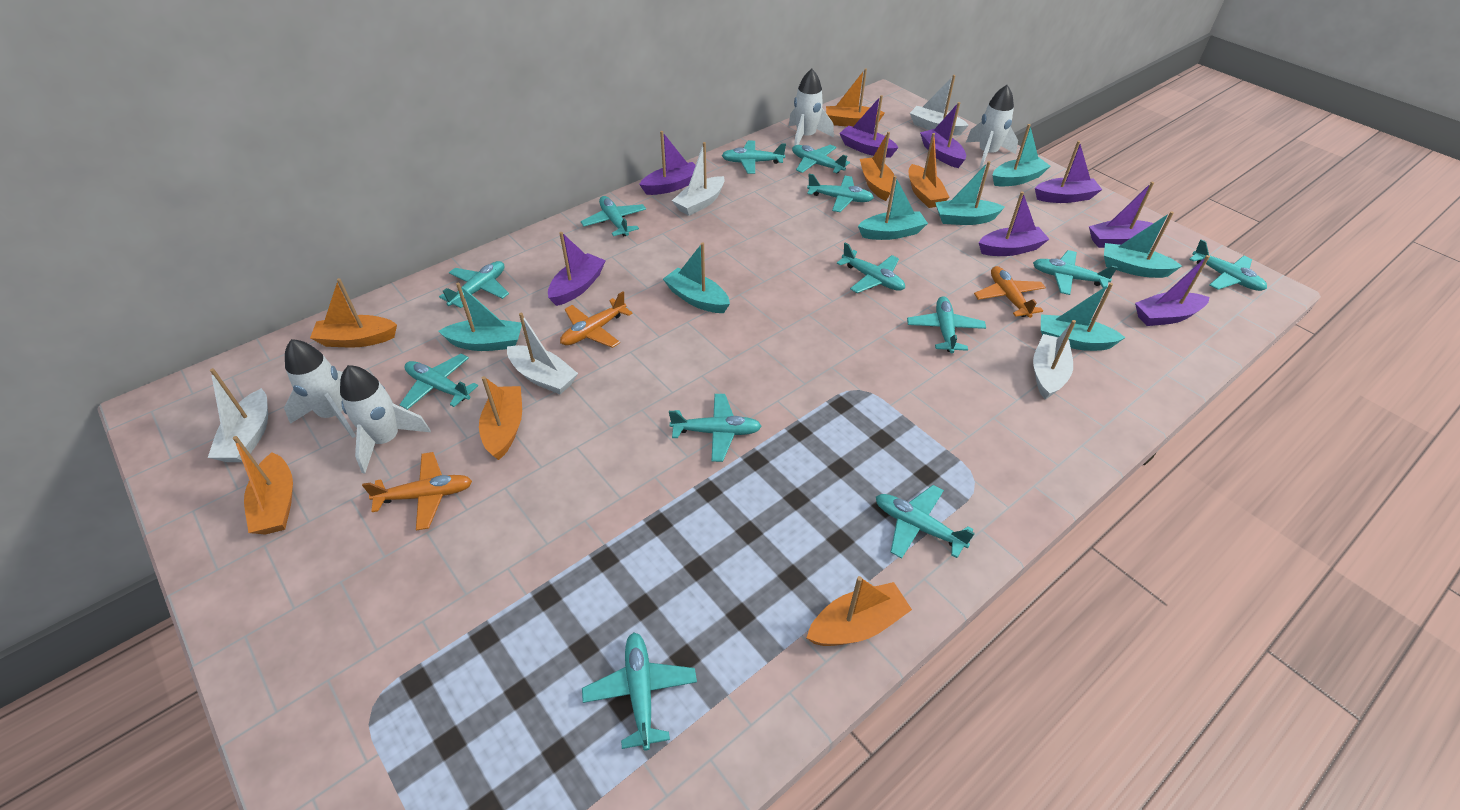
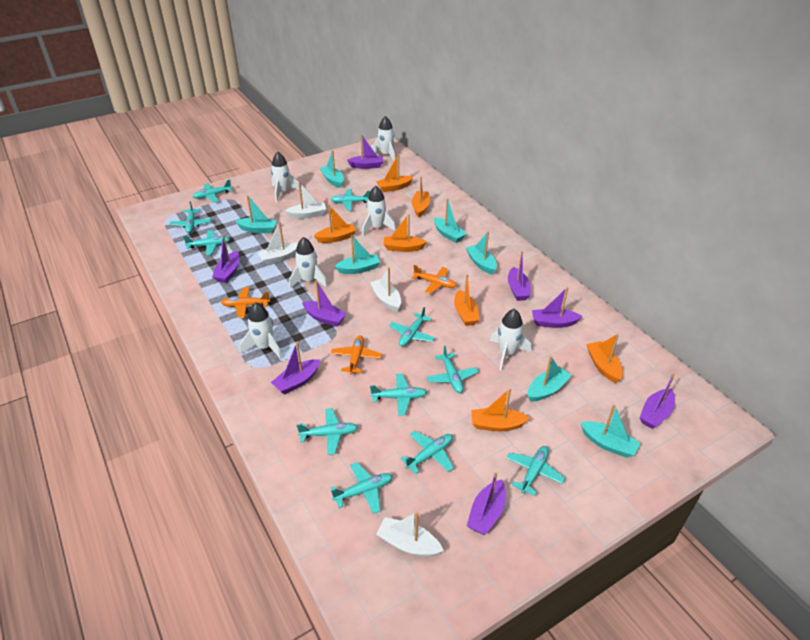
turquoise plane: 13 -> 11
white boat: 5 -> 4
white rocket: 4 -> 6

